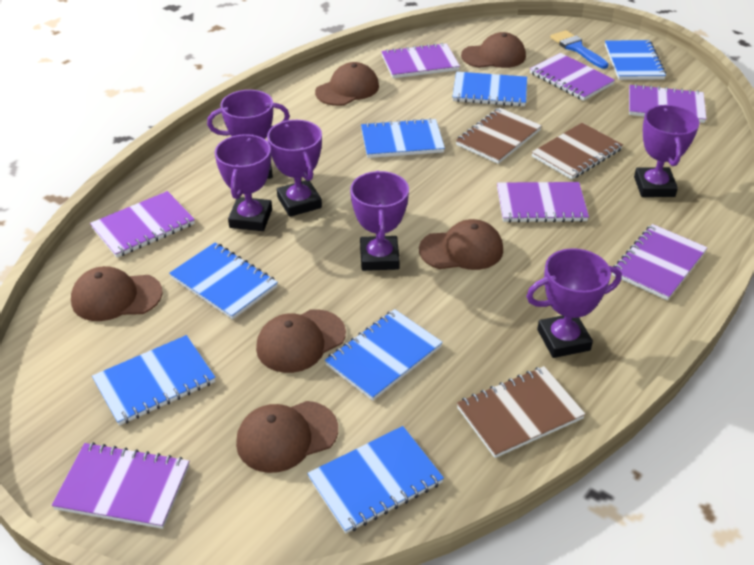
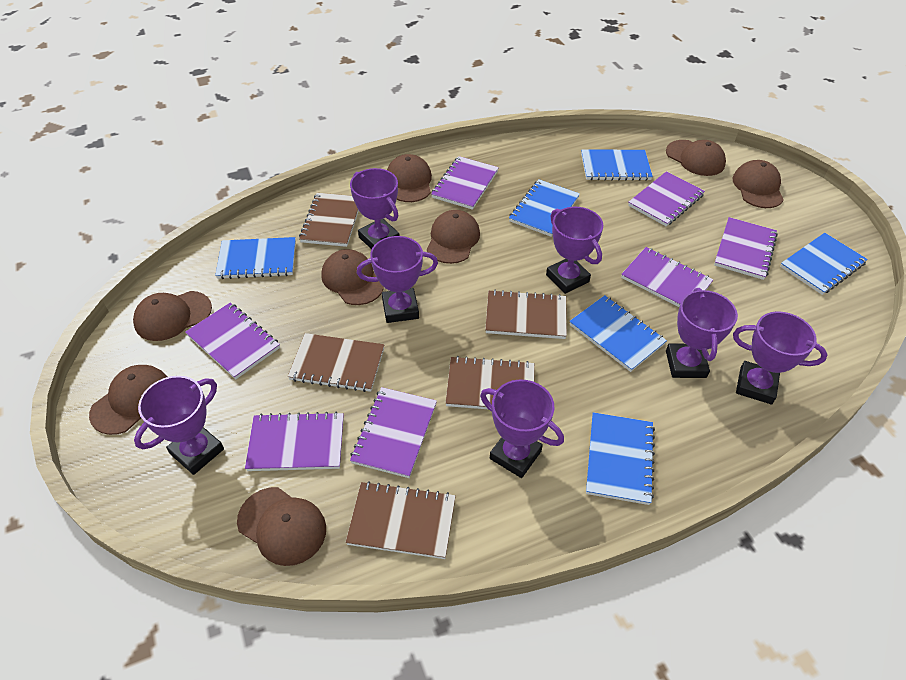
blue brush: 1 -> 0
blue notebook: 7 -> 6
brown cap: 6 -> 8
brown notebook: 3 -> 5
purple trophy: 6 -> 7

